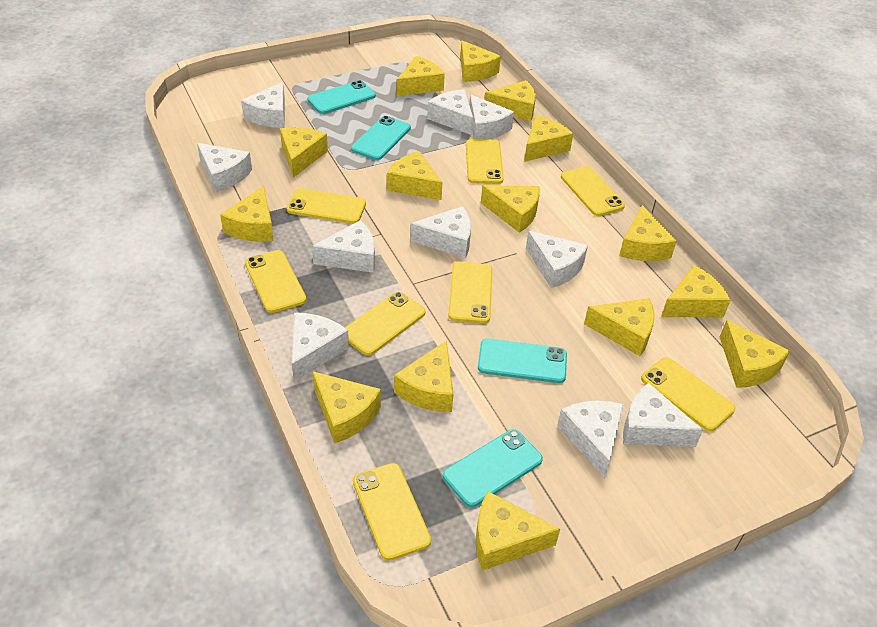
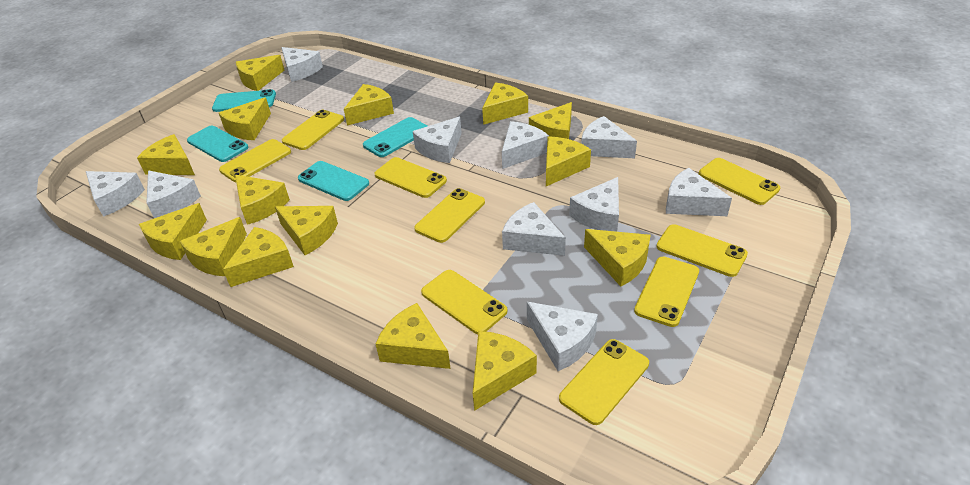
yellow phone: 8 -> 9

